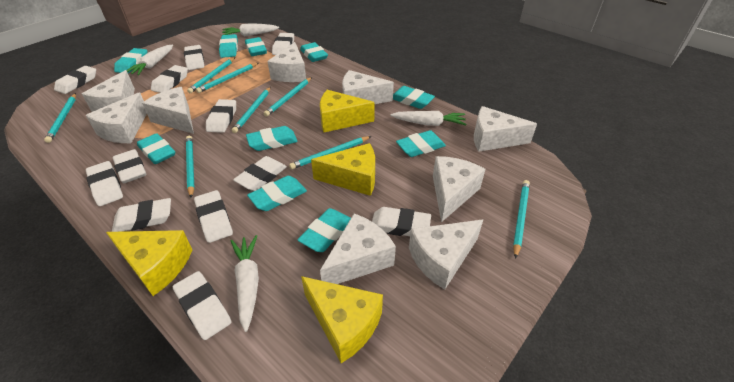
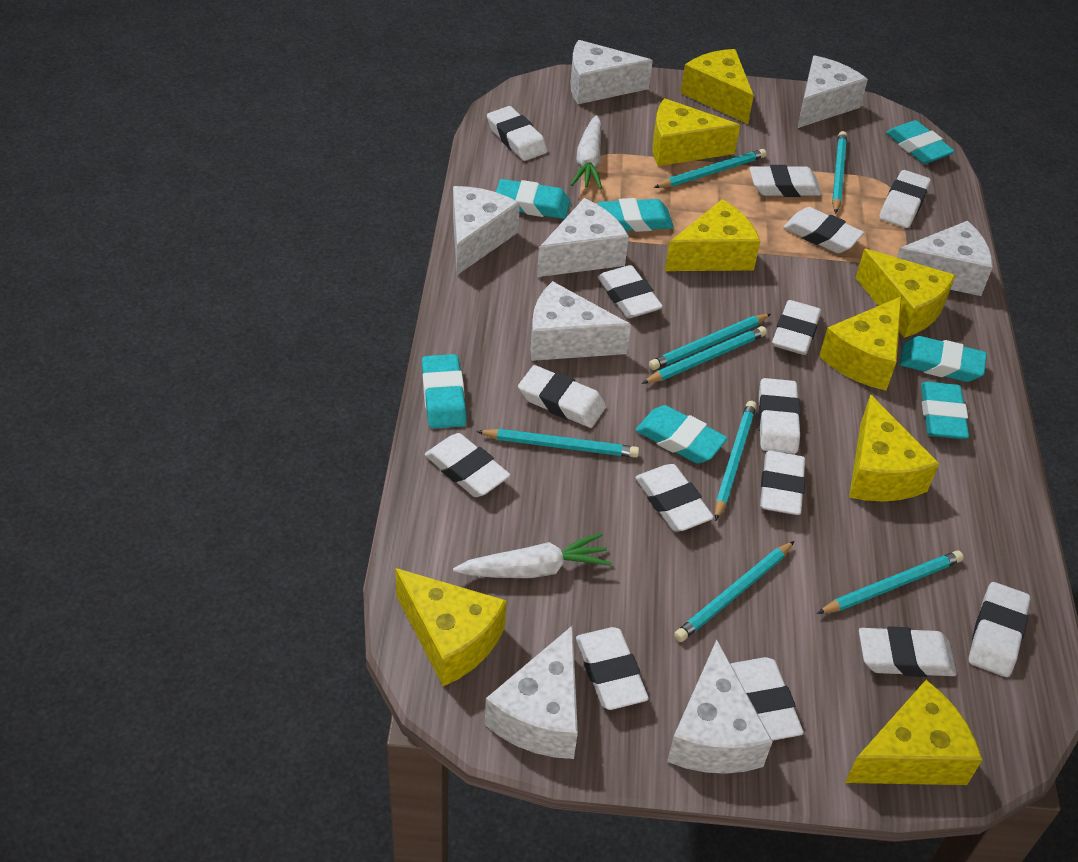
turquoise eraser: 10 -> 7
white carrot: 4 -> 2
white cheese: 9 -> 8
white eraser: 12 -> 15
yellow cheese: 4 -> 8

